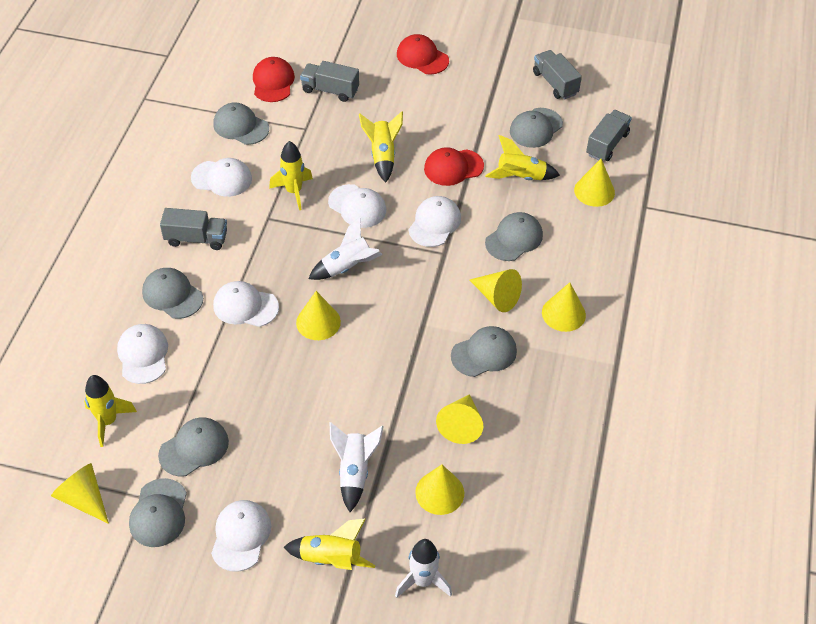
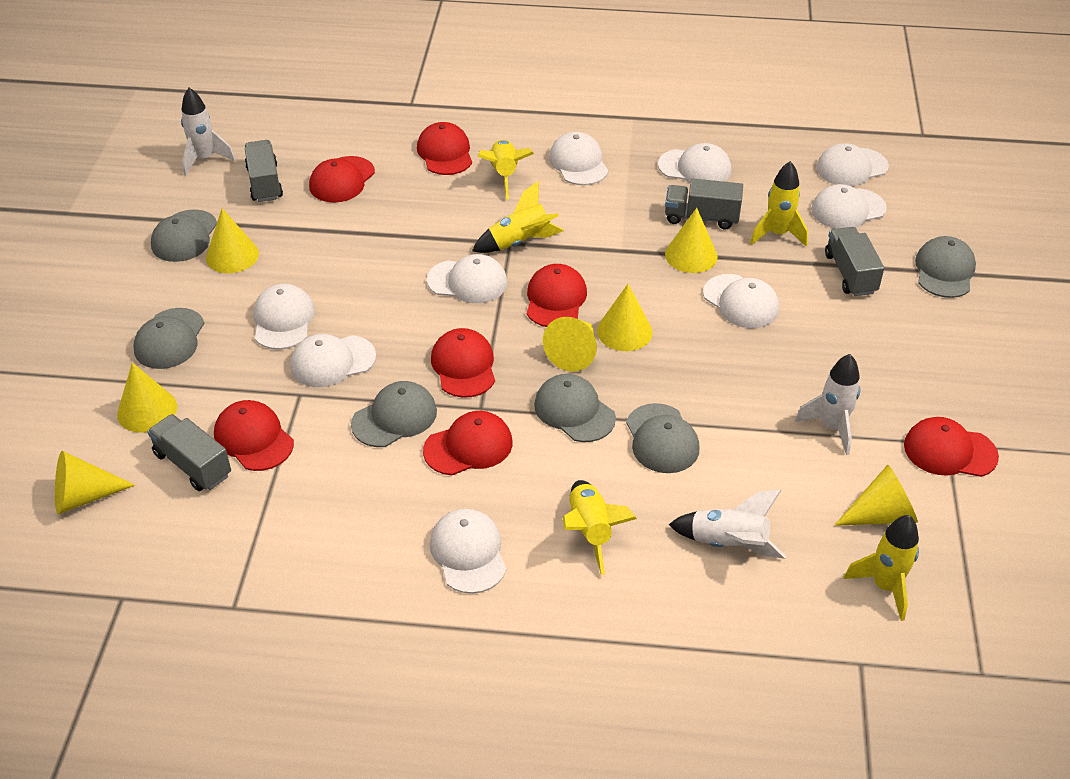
grey cap: 7 -> 6
red cap: 3 -> 7
white cap: 6 -> 9

